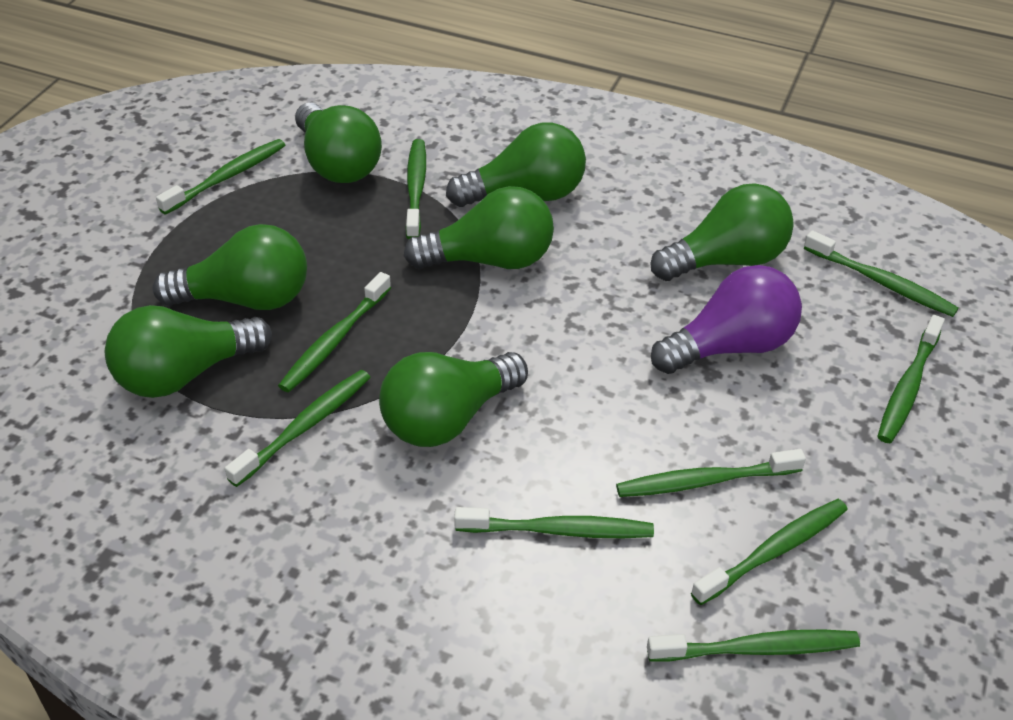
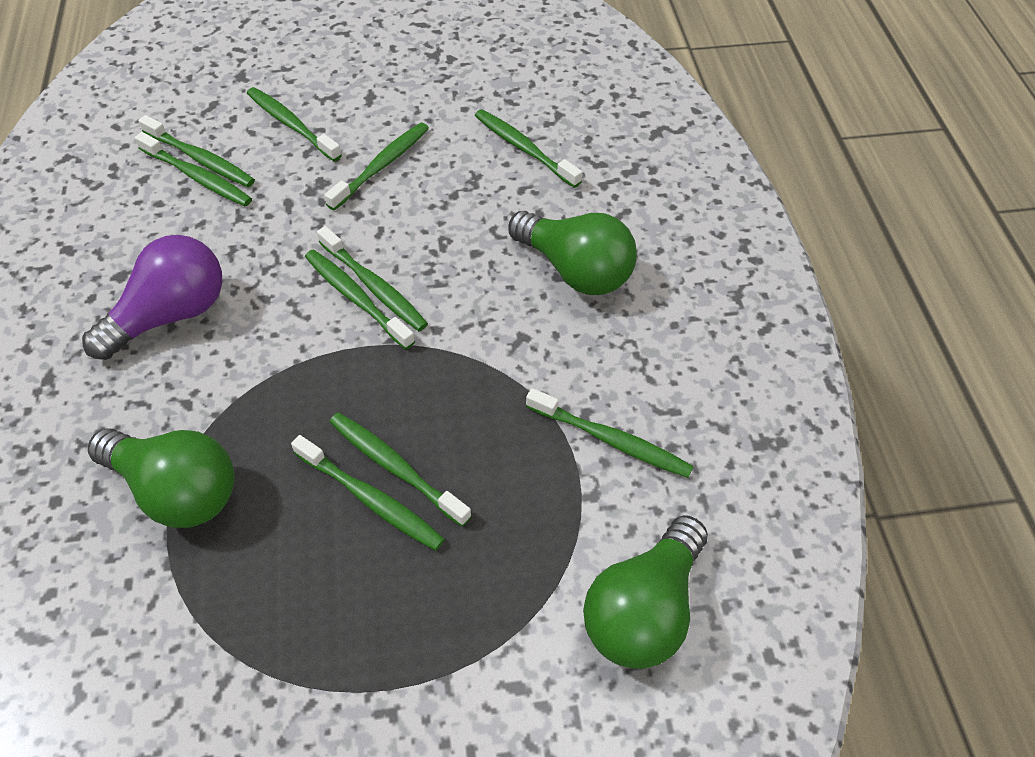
green light bulb: 7 -> 3

